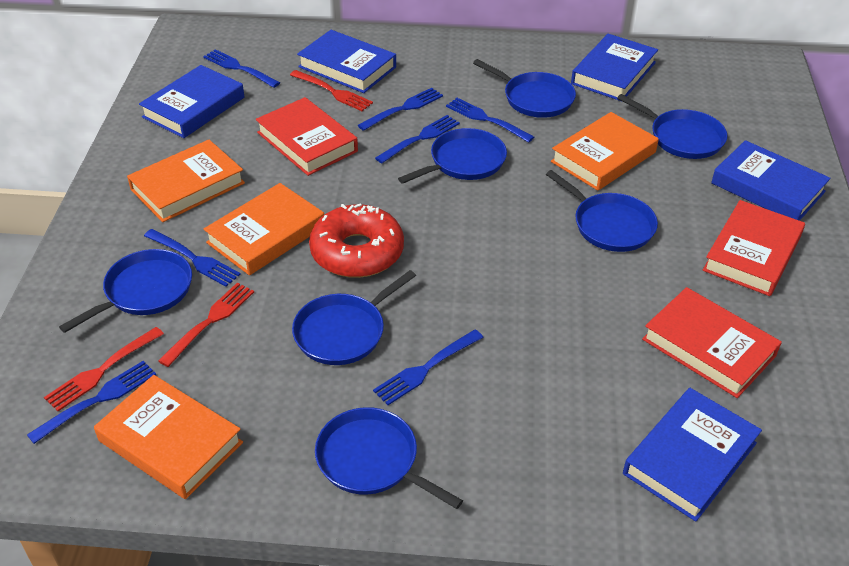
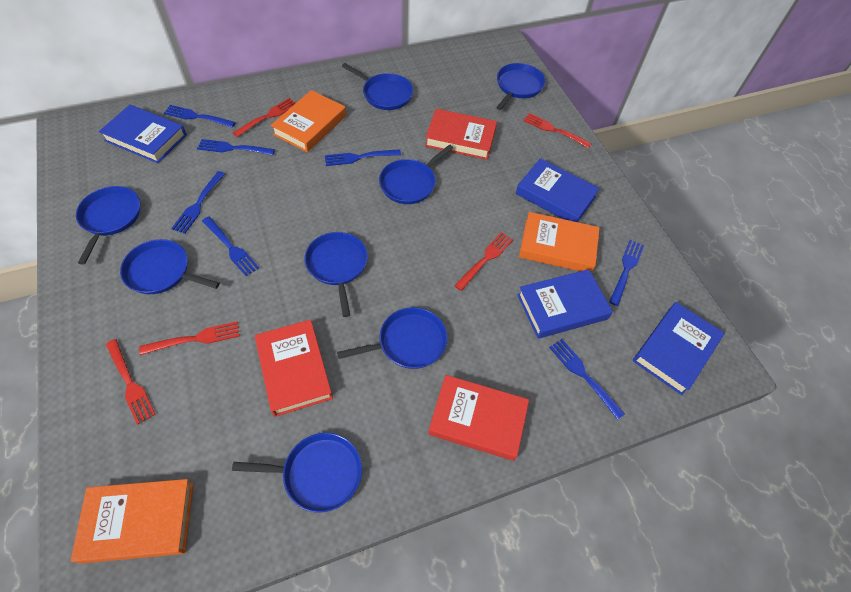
blue book: 5 -> 4
blue pan: 7 -> 8
orange book: 4 -> 3
red donut: 1 -> 0
red fork: 3 -> 5

